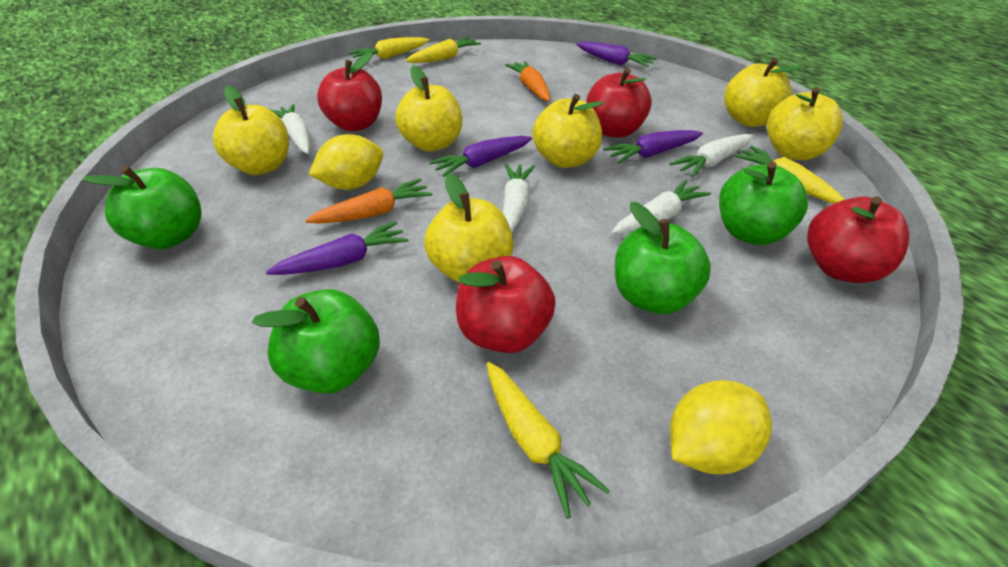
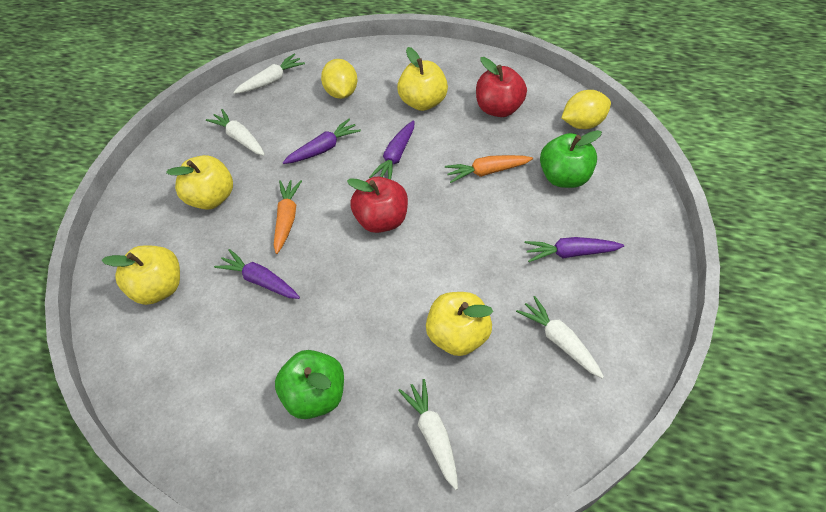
green apple: 4 -> 2
red apple: 4 -> 2
yellow apple: 6 -> 4
yellow carrot: 4 -> 0

